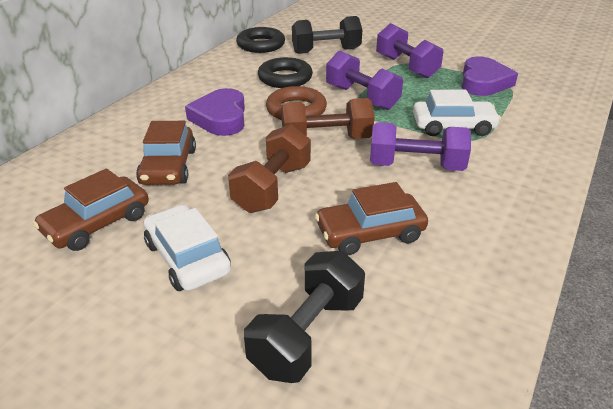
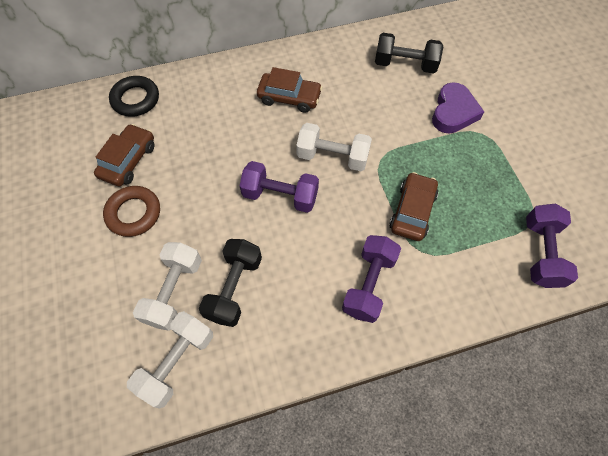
black ring: 2 -> 1
brown dumbbell: 2 -> 0
purple heart: 2 -> 1
white car: 2 -> 0
white dumbbell: 0 -> 3

